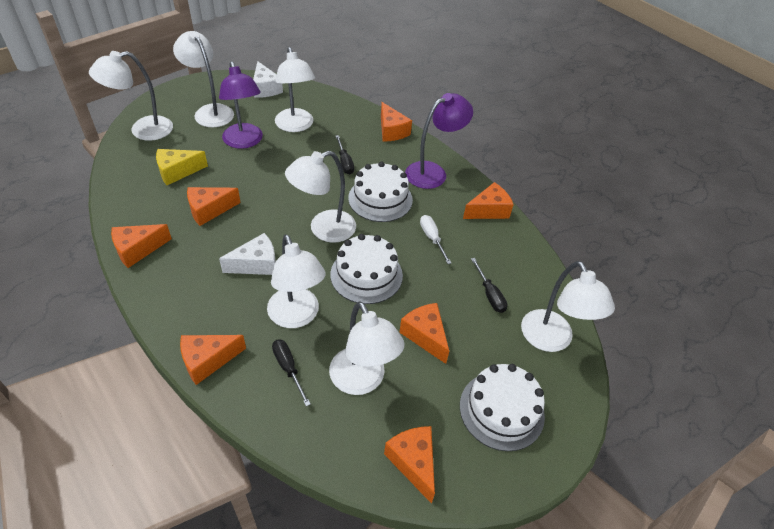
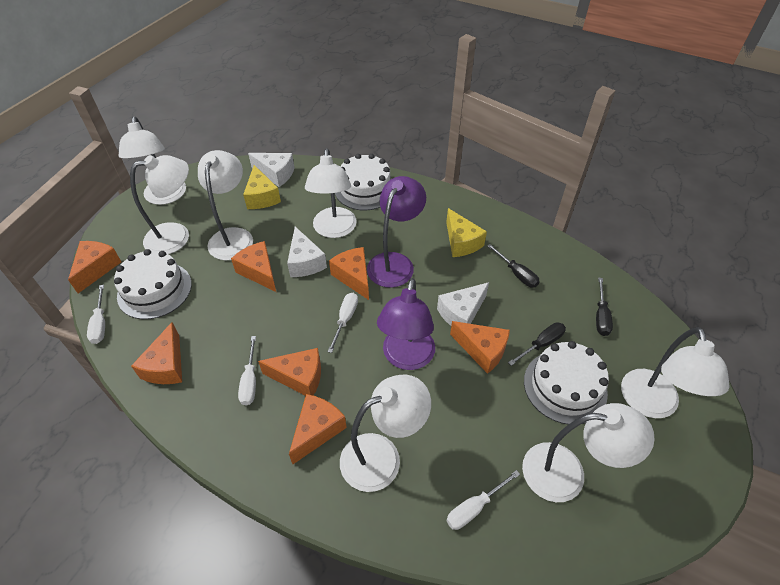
white cheese: 2 -> 3
white screwdriver: 1 -> 4
yellow cheese: 1 -> 2

